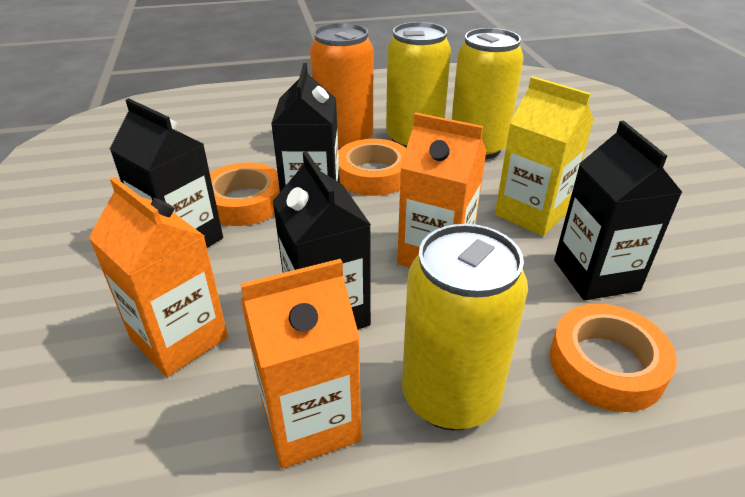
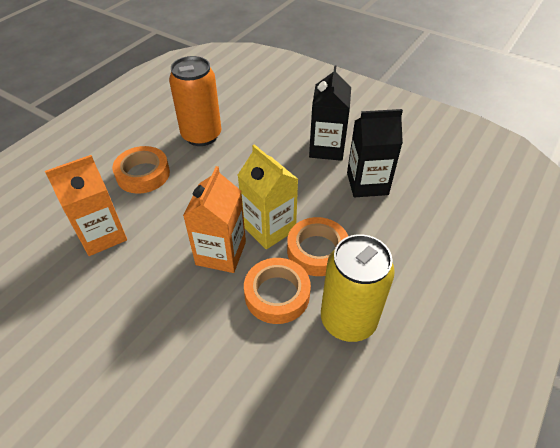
black carton: 4 -> 2
orange carton: 3 -> 2
yellow can: 3 -> 1

